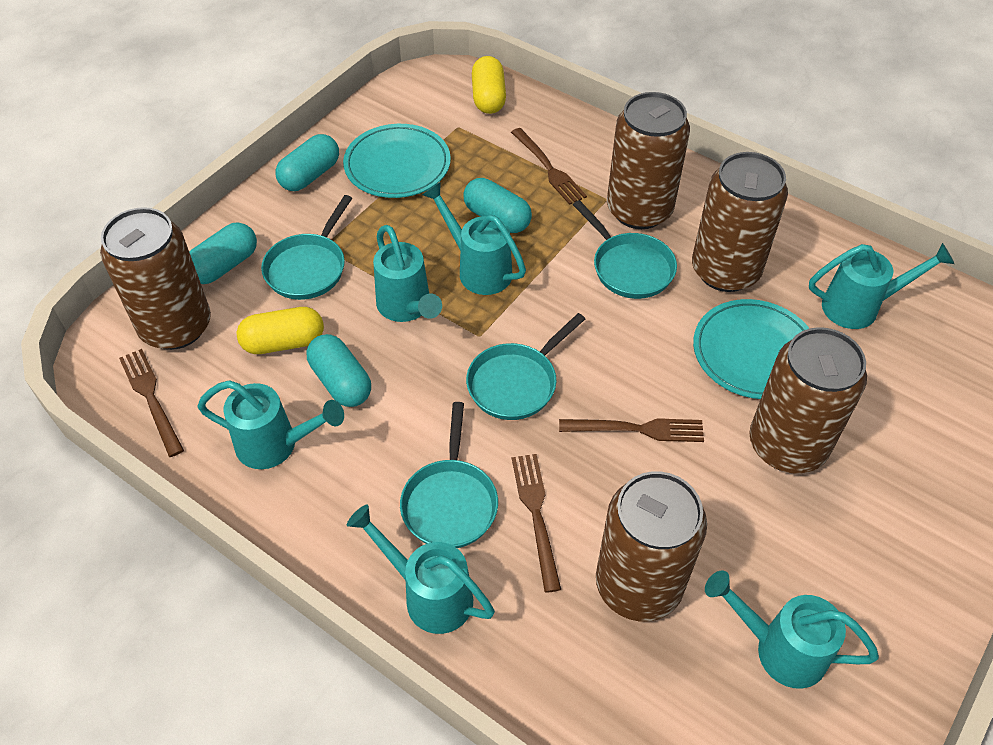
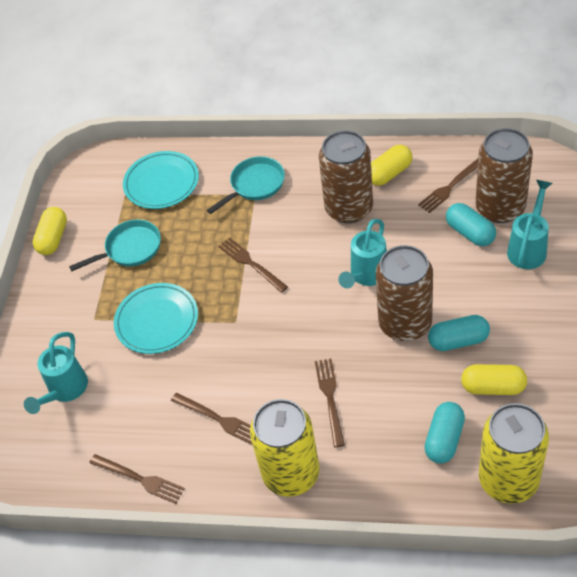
brown can: 5 -> 3
brown fork: 4 -> 5
turquoise capsule: 4 -> 3
turquoise pan: 4 -> 2
turquoise watering can: 6 -> 3
yellow can: 0 -> 2
yellow capsule: 2 -> 3

